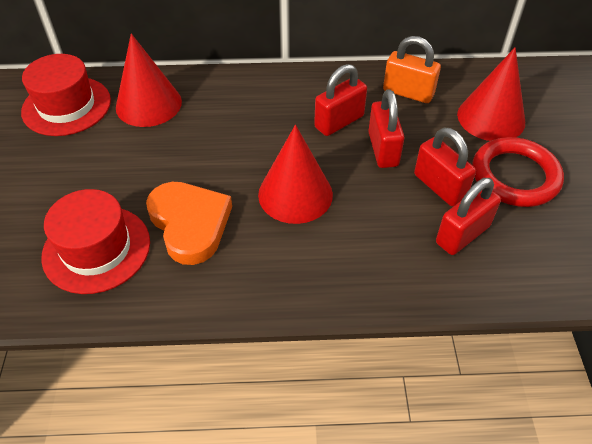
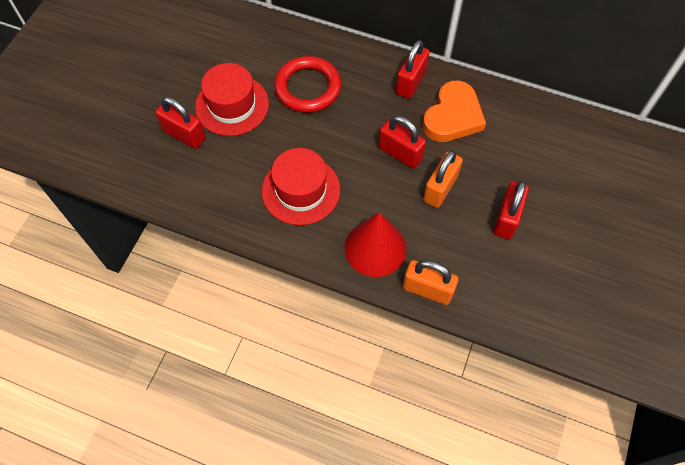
orange padlock: 1 -> 2
red cone: 3 -> 1

